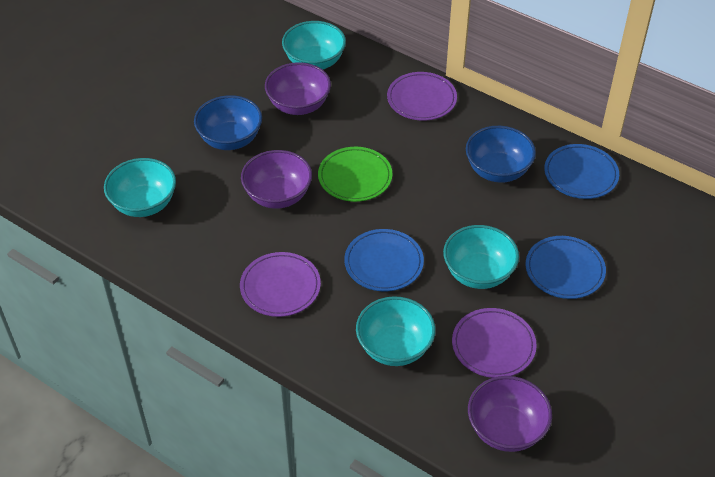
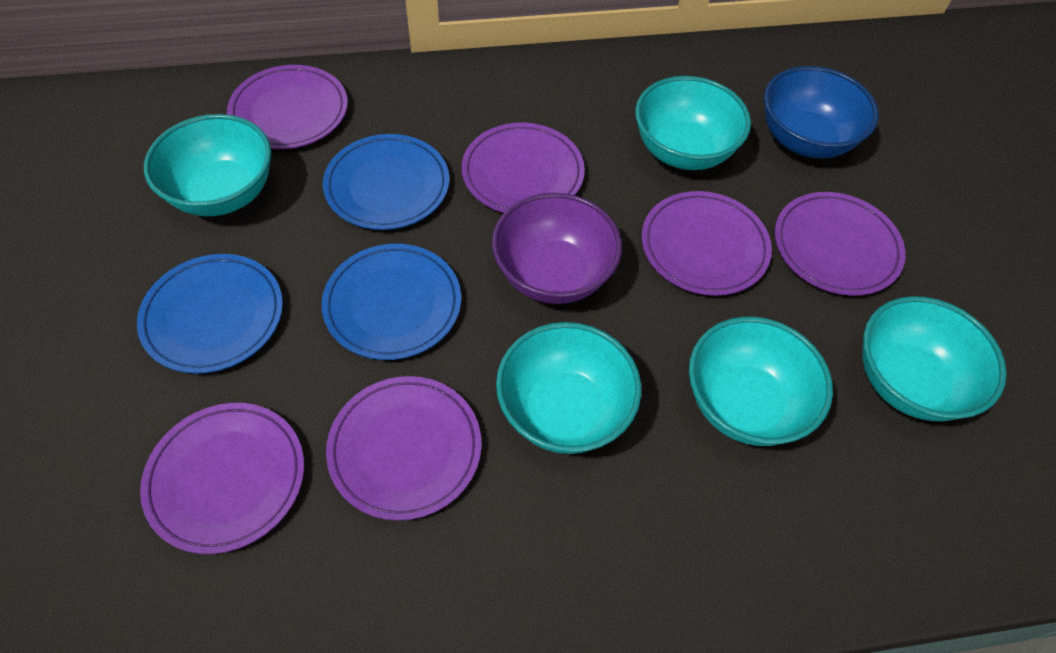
blue bowl: 2 -> 1
green plate: 1 -> 0
purple bowl: 3 -> 1
purple plate: 3 -> 6
turquoise bowl: 4 -> 5

